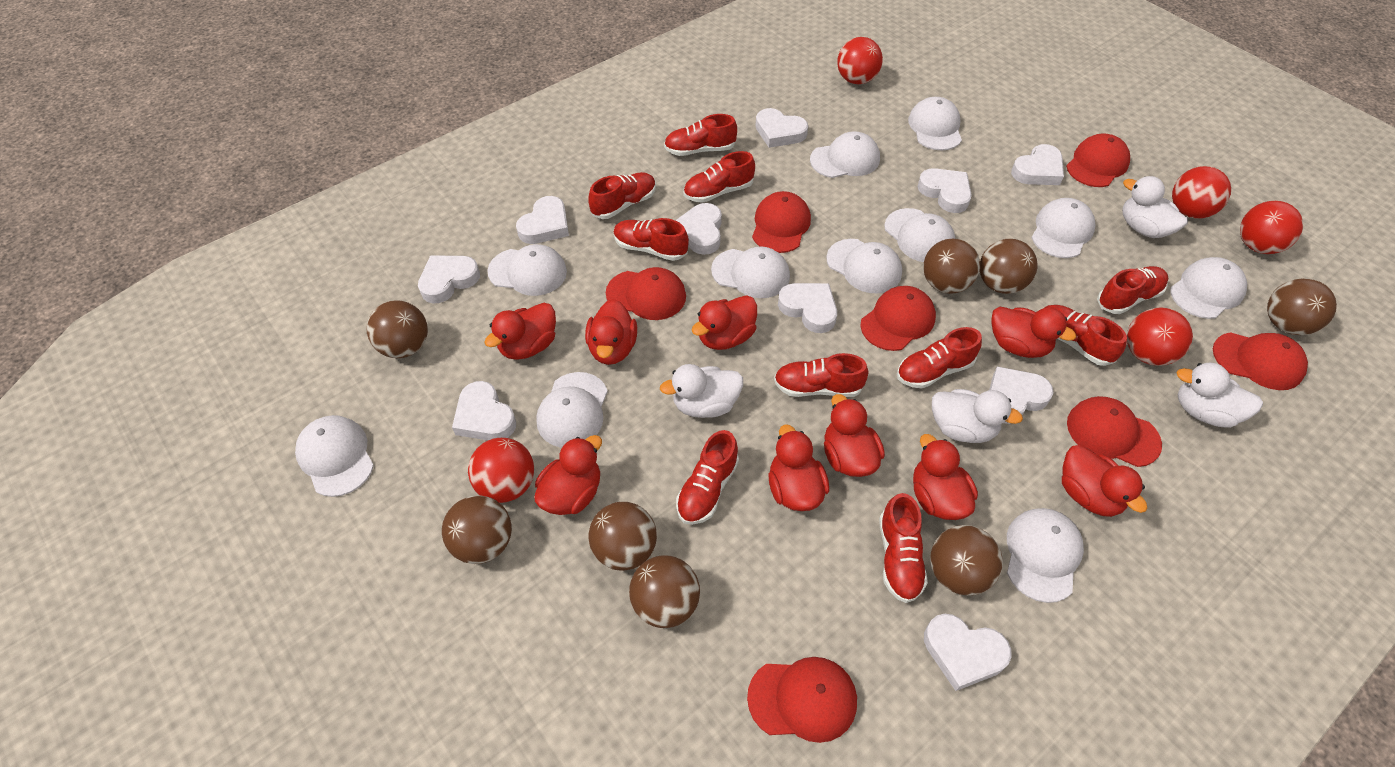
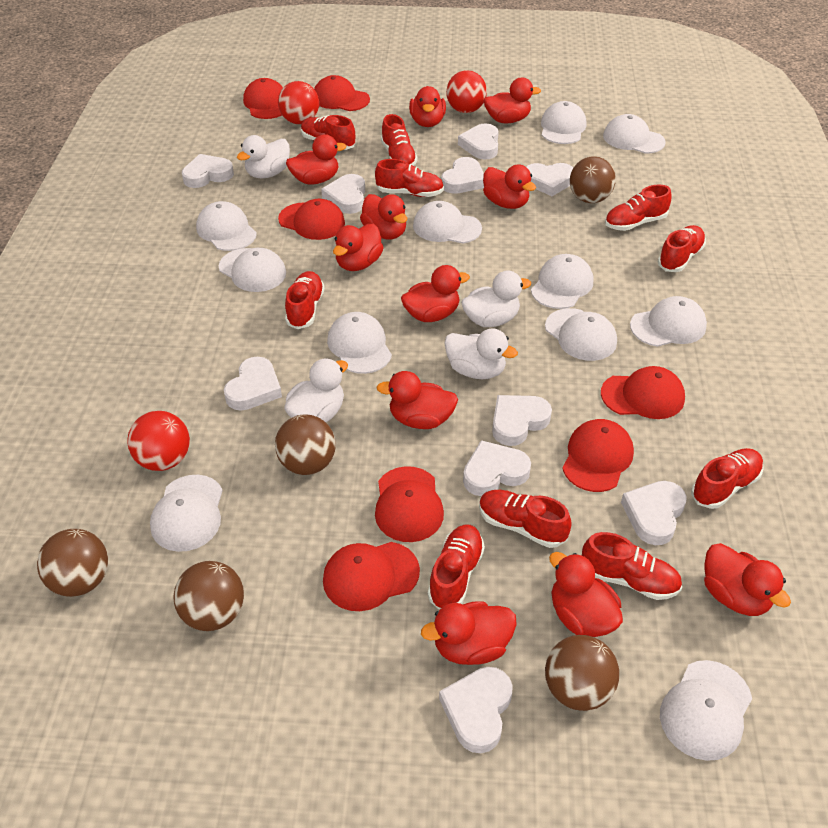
brown ball: 8 -> 5
red ball: 5 -> 3
red duck: 9 -> 11

